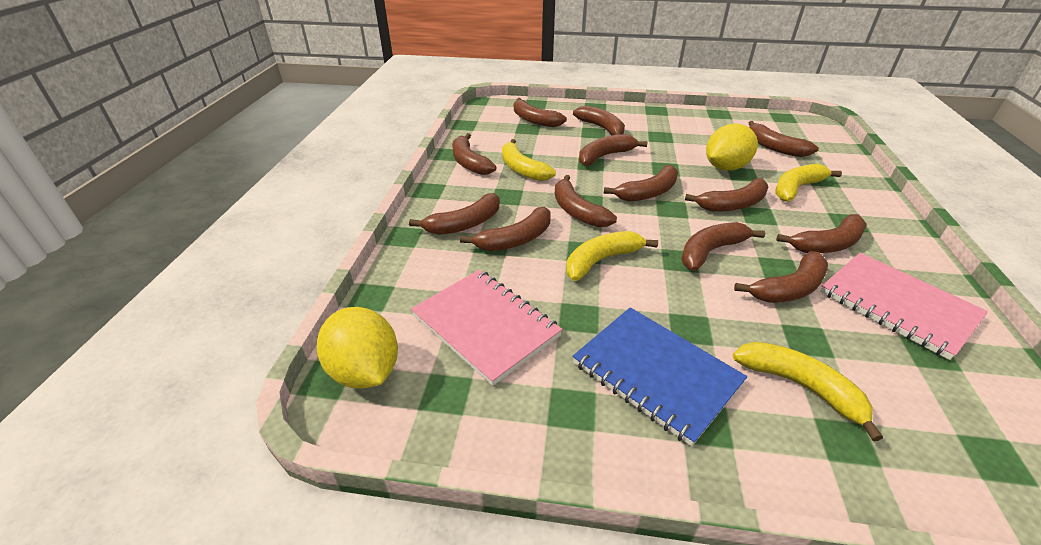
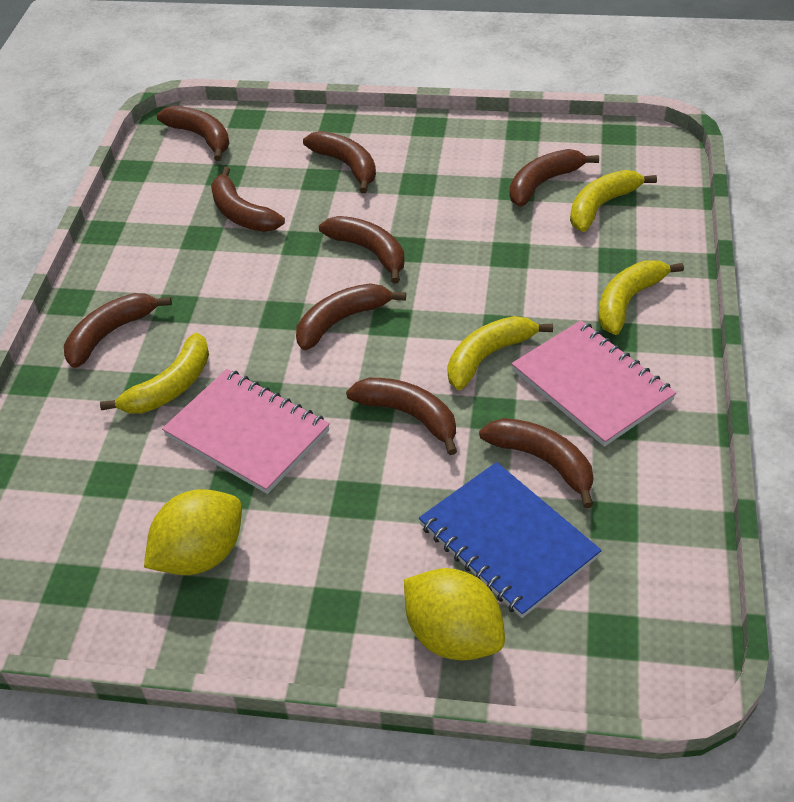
brown banana: 13 -> 9

